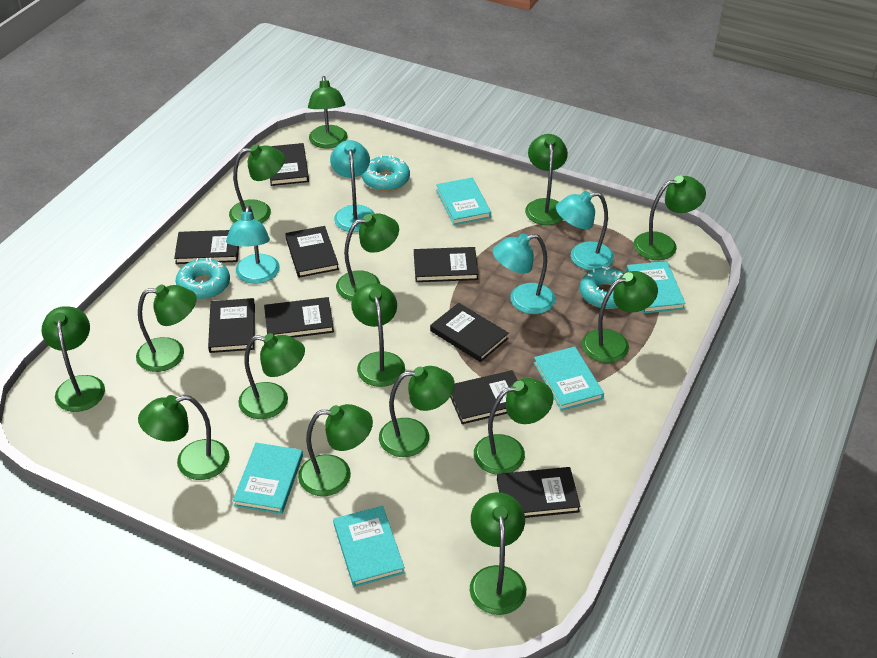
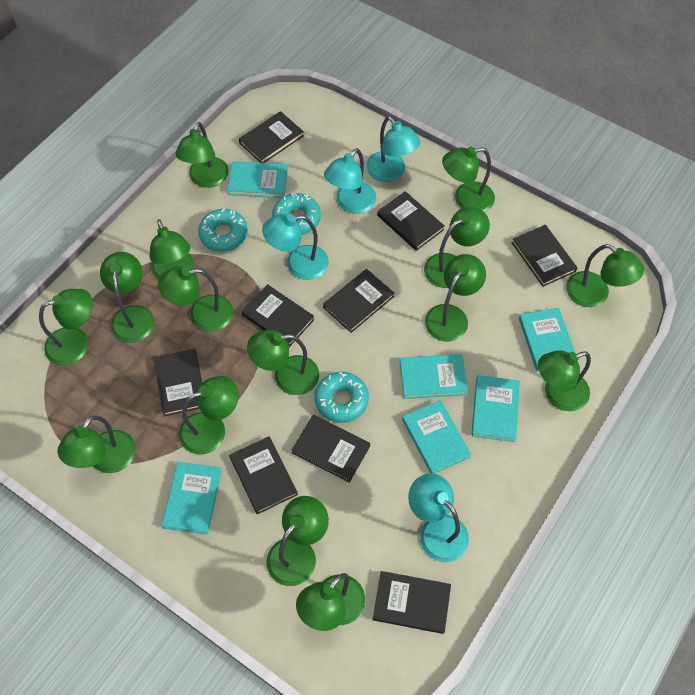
turquoise book: 5 -> 6

